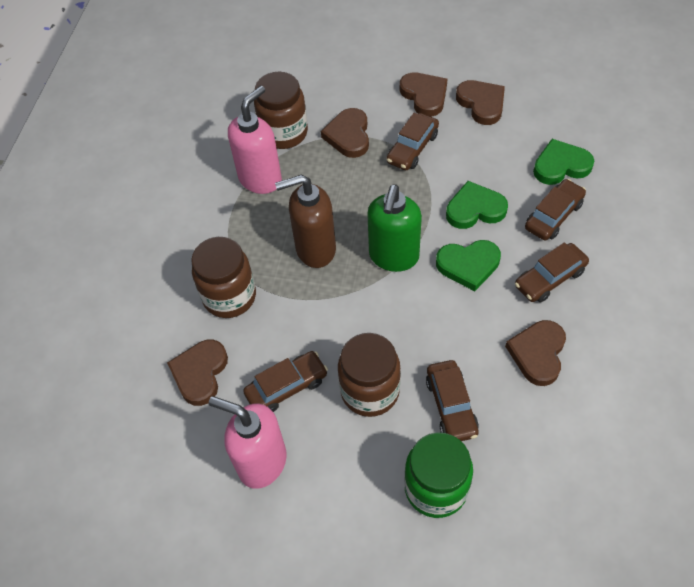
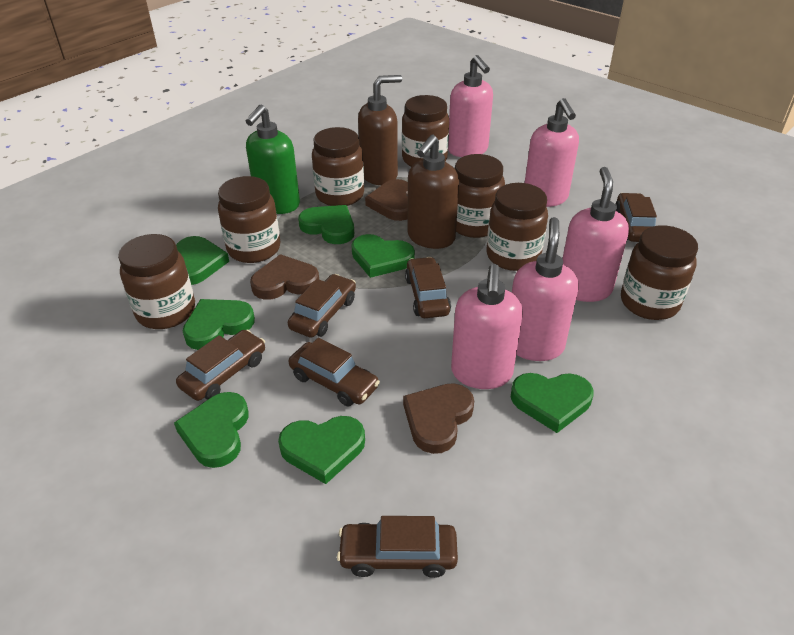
brown car: 5 -> 6
brown heart: 5 -> 3
brown jar: 3 -> 7
brown soap dispenser: 1 -> 2
green heart: 3 -> 7
green jar: 1 -> 0
pink soap dispenser: 2 -> 5

